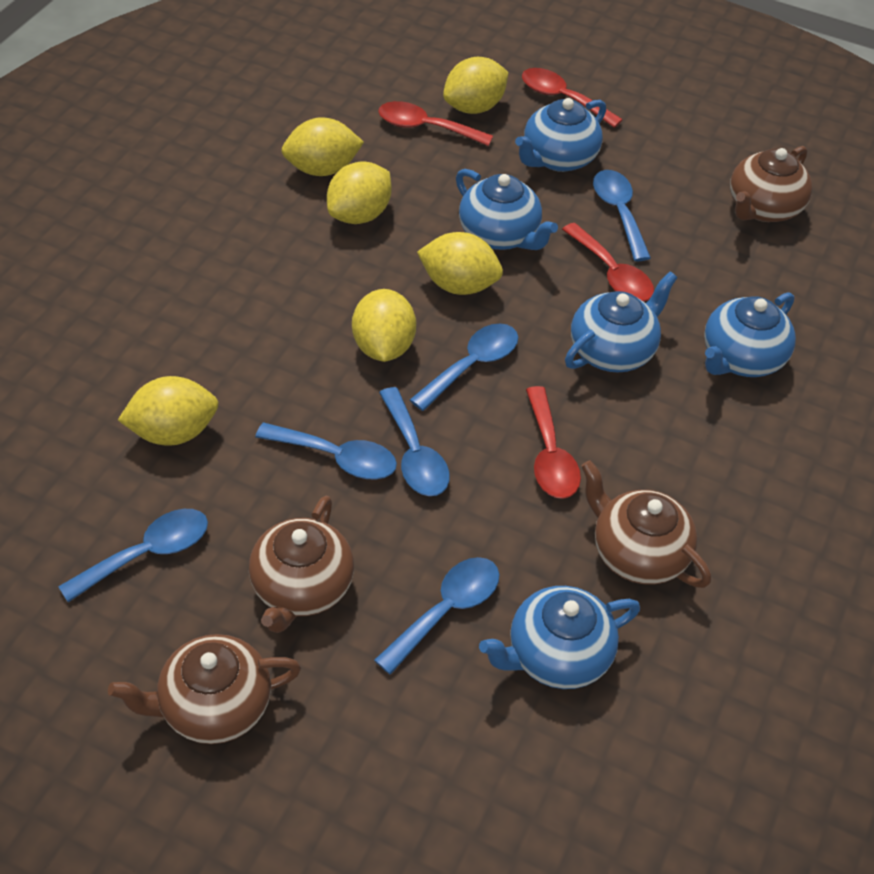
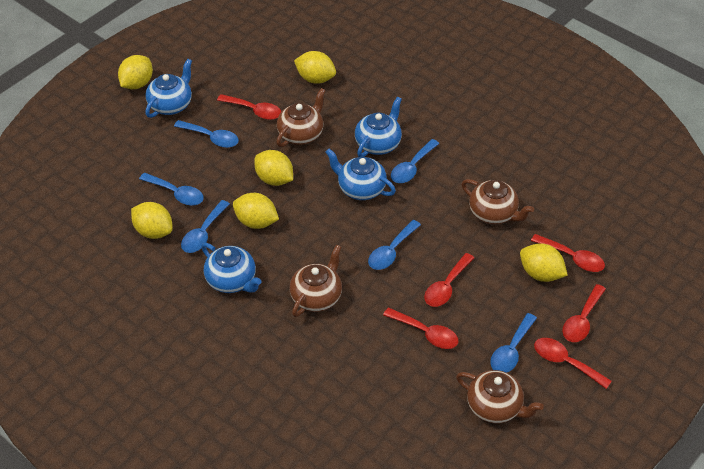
blue teapot: 5 -> 4
red spoon: 4 -> 6

